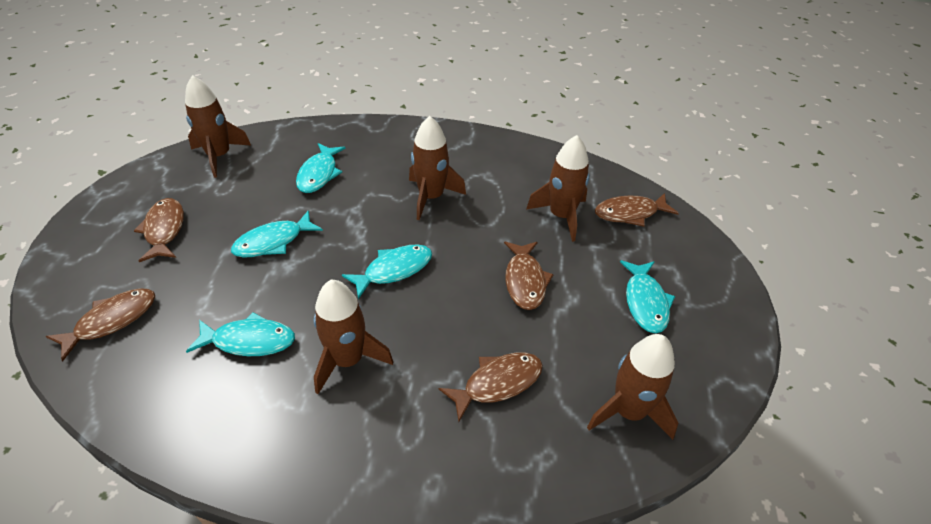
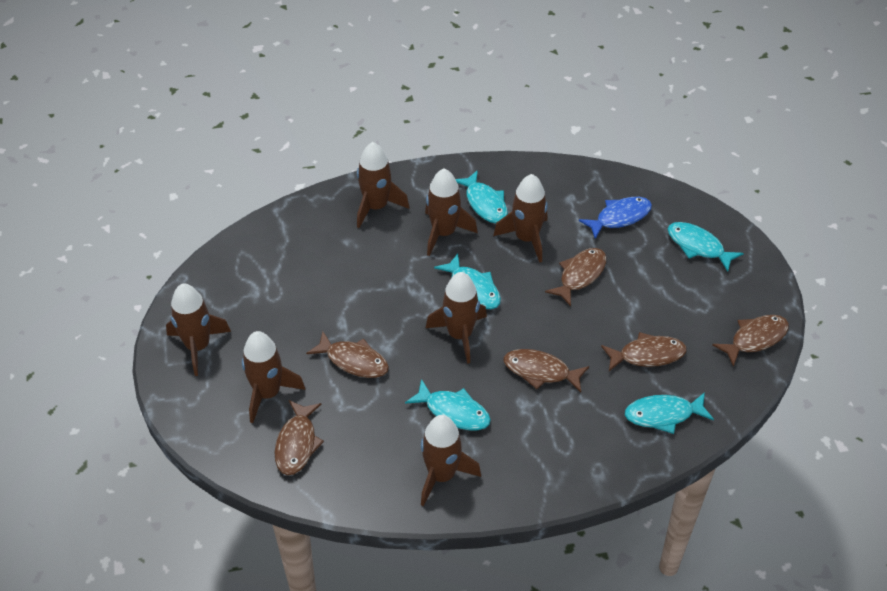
blue fish: 0 -> 1
brown fish: 5 -> 6
brown rocket: 5 -> 7

